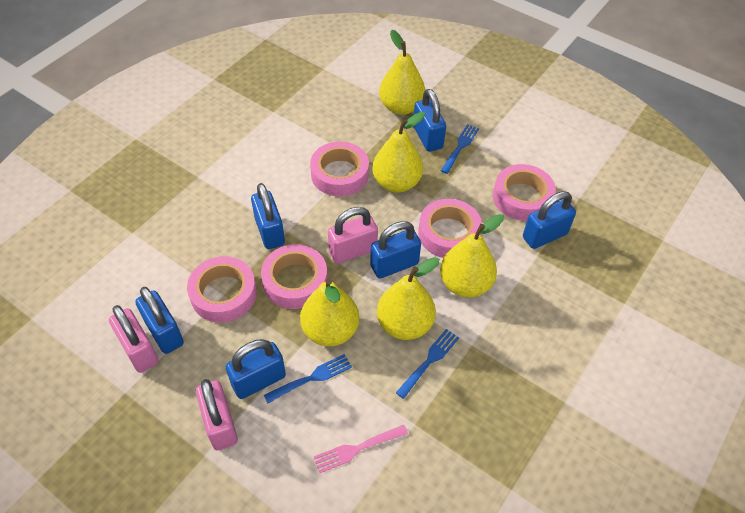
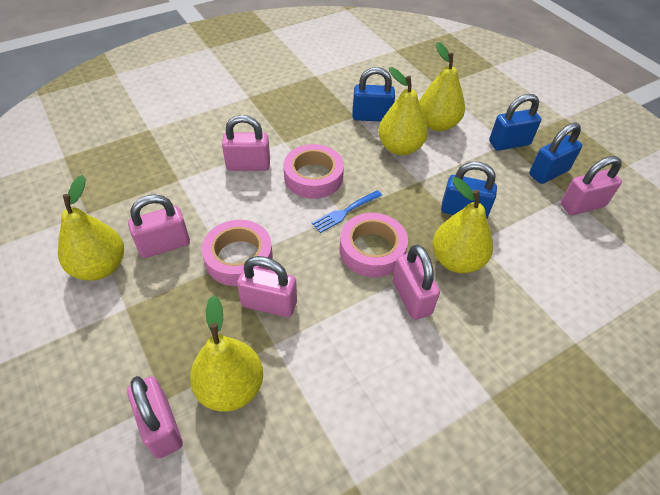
blue fork: 3 -> 1
blue padlock: 6 -> 4
pink fork: 1 -> 0
pink padlock: 3 -> 6
pink tape: 5 -> 3

